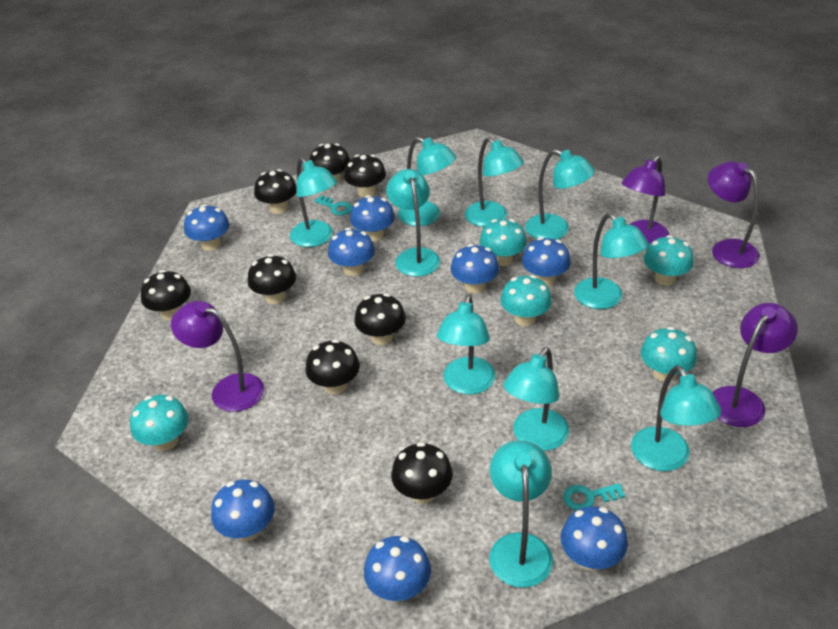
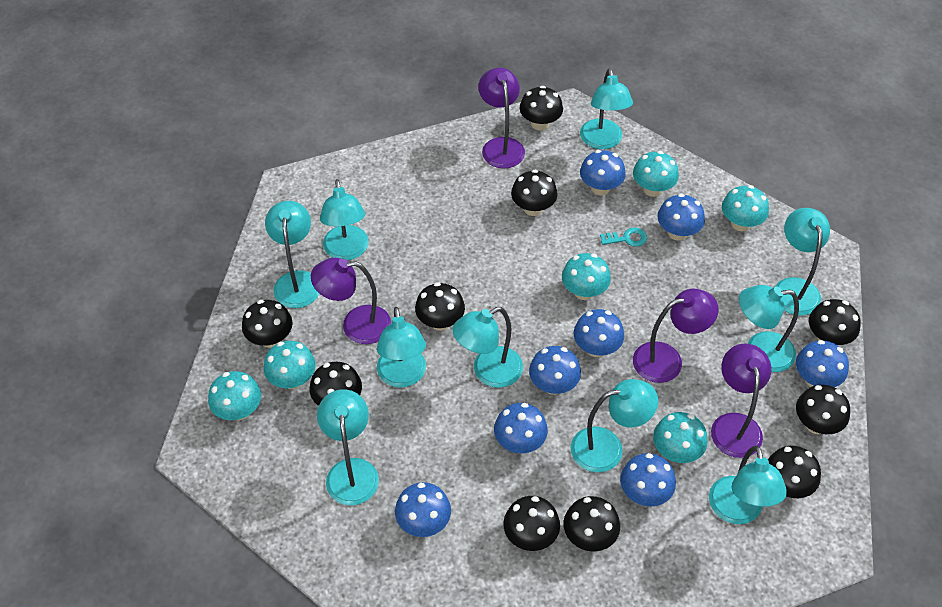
black mushroom: 8 -> 10
turquoise key: 2 -> 1
turquoise mushroom: 5 -> 6

